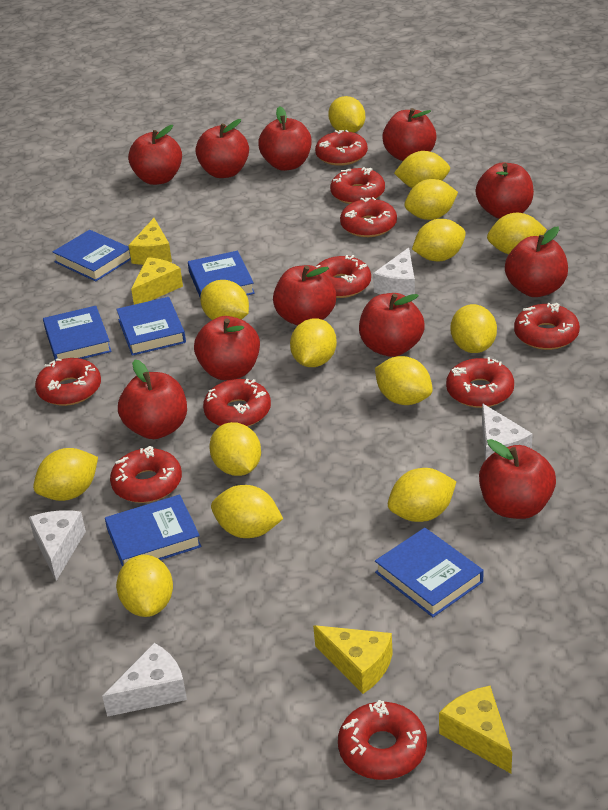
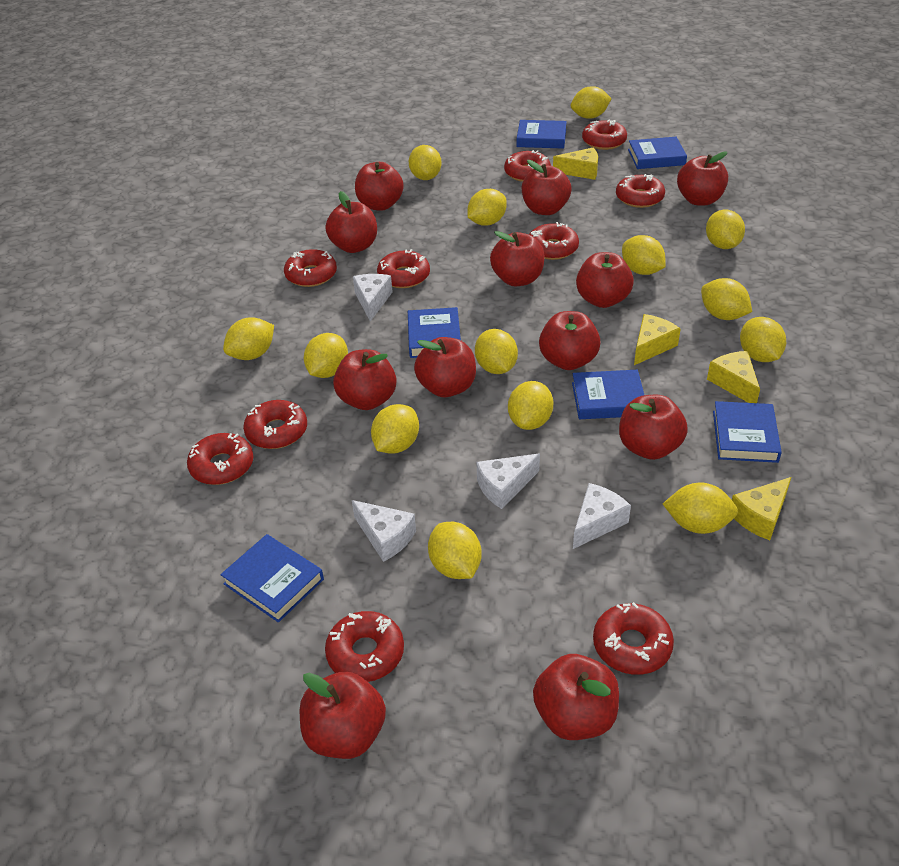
red apple: 11 -> 12

